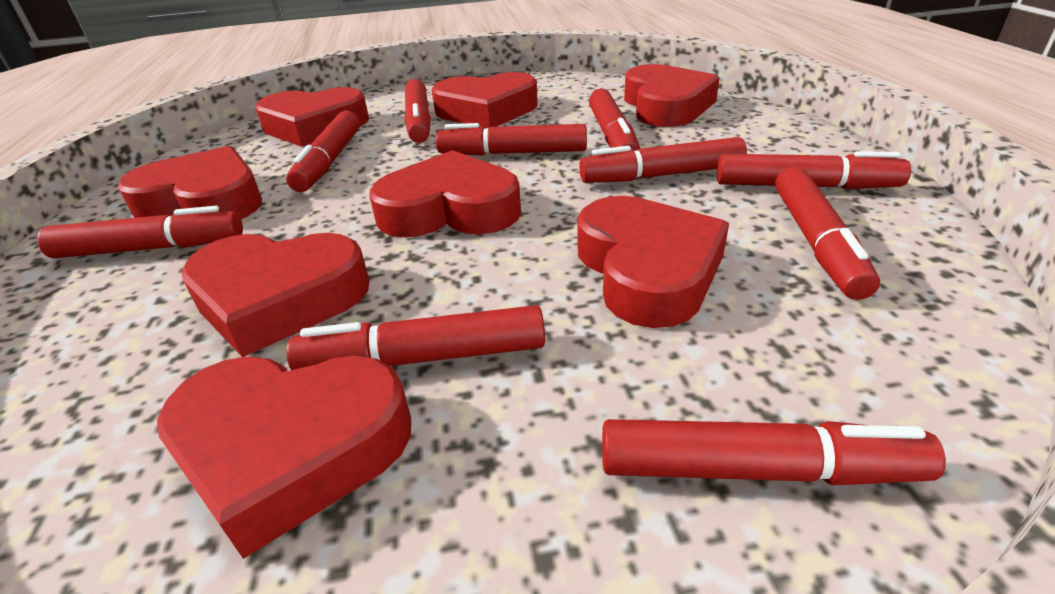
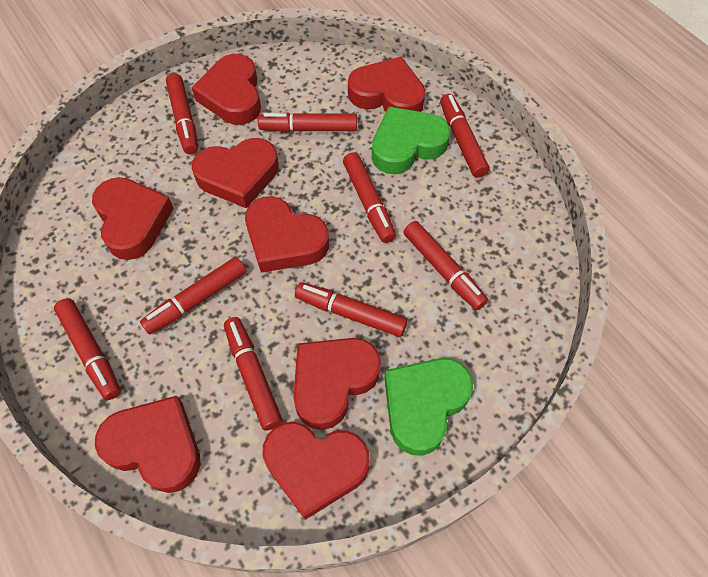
green heart: 0 -> 2
red marker: 10 -> 9

